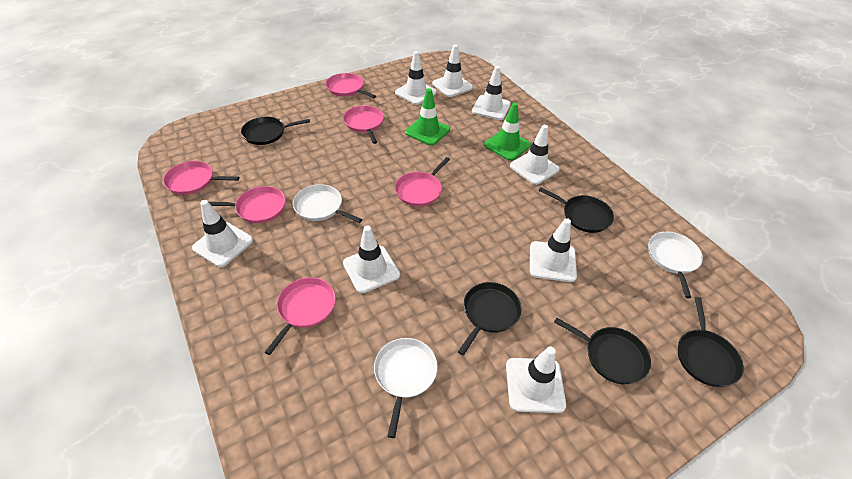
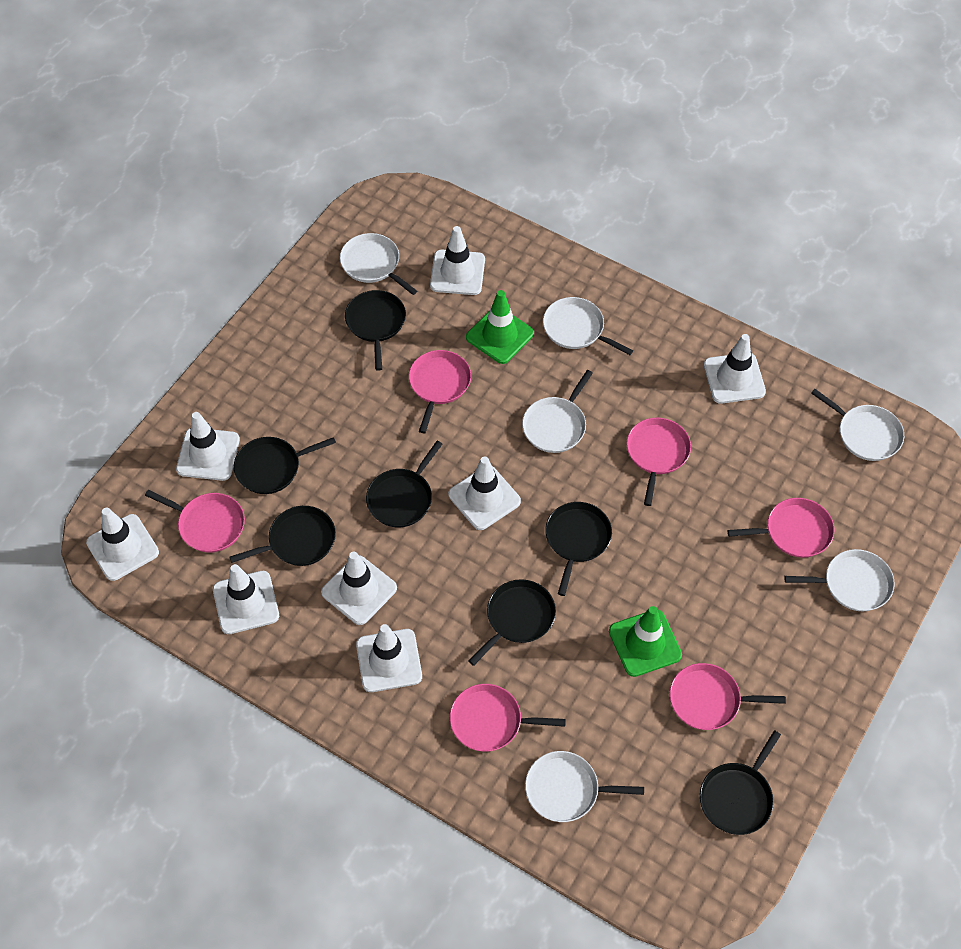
black pan: 5 -> 7
white pan: 3 -> 6

